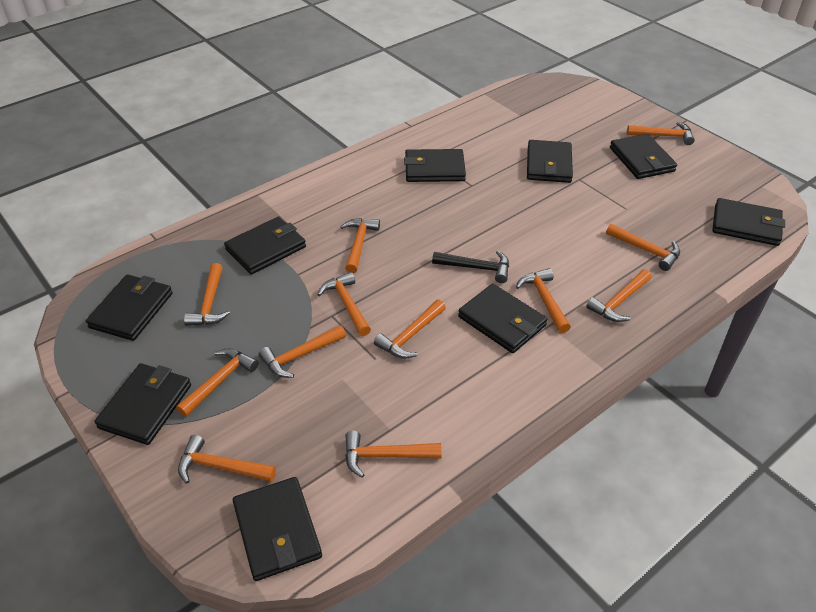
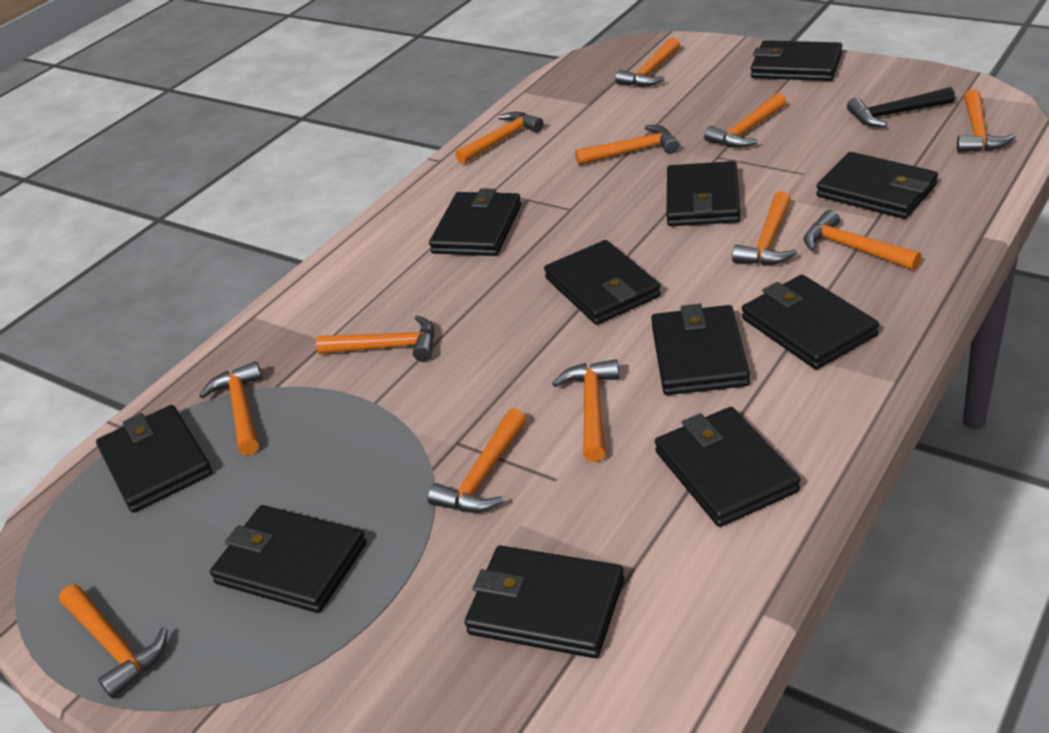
black wallet: 9 -> 11

